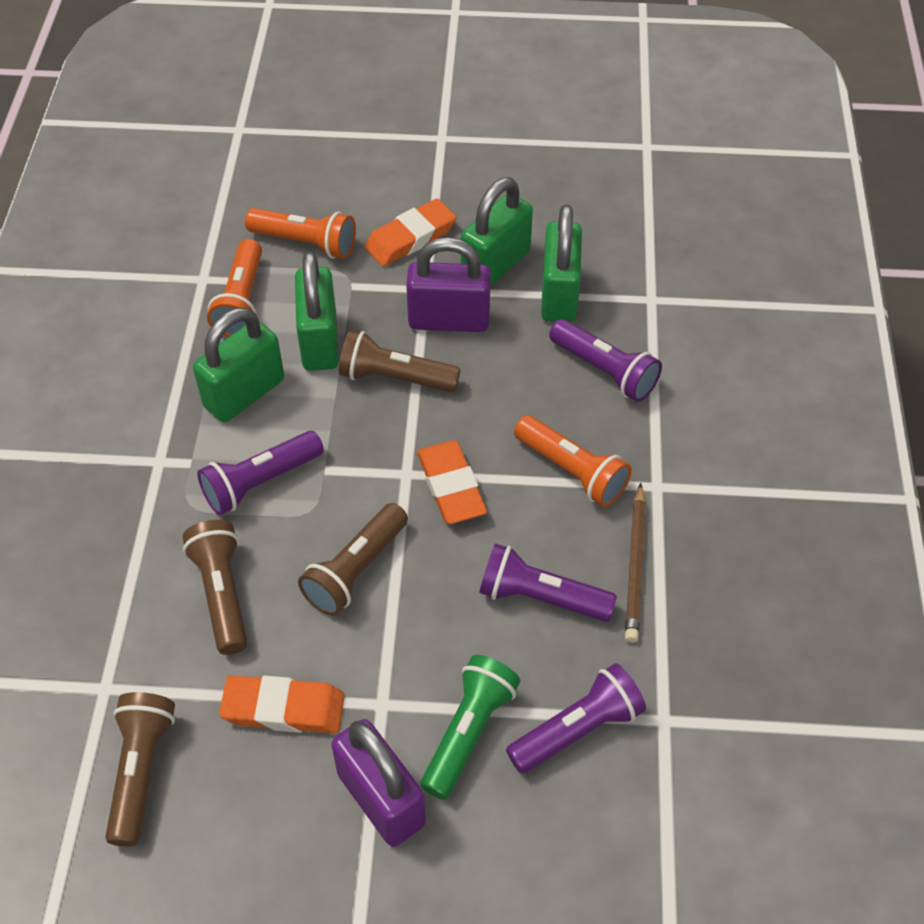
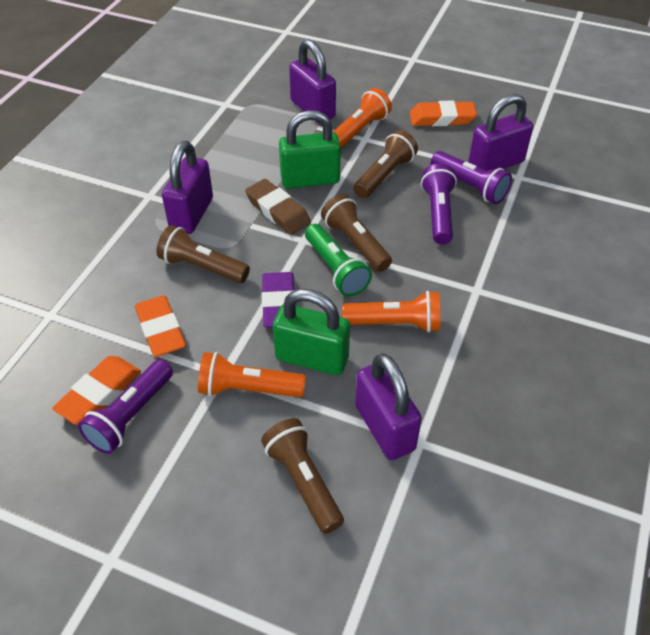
brown eraser: 0 -> 1
brown pencil: 1 -> 0
green padlock: 4 -> 2
purple eraser: 0 -> 1
purple flashlight: 4 -> 3
purple padlock: 2 -> 4

